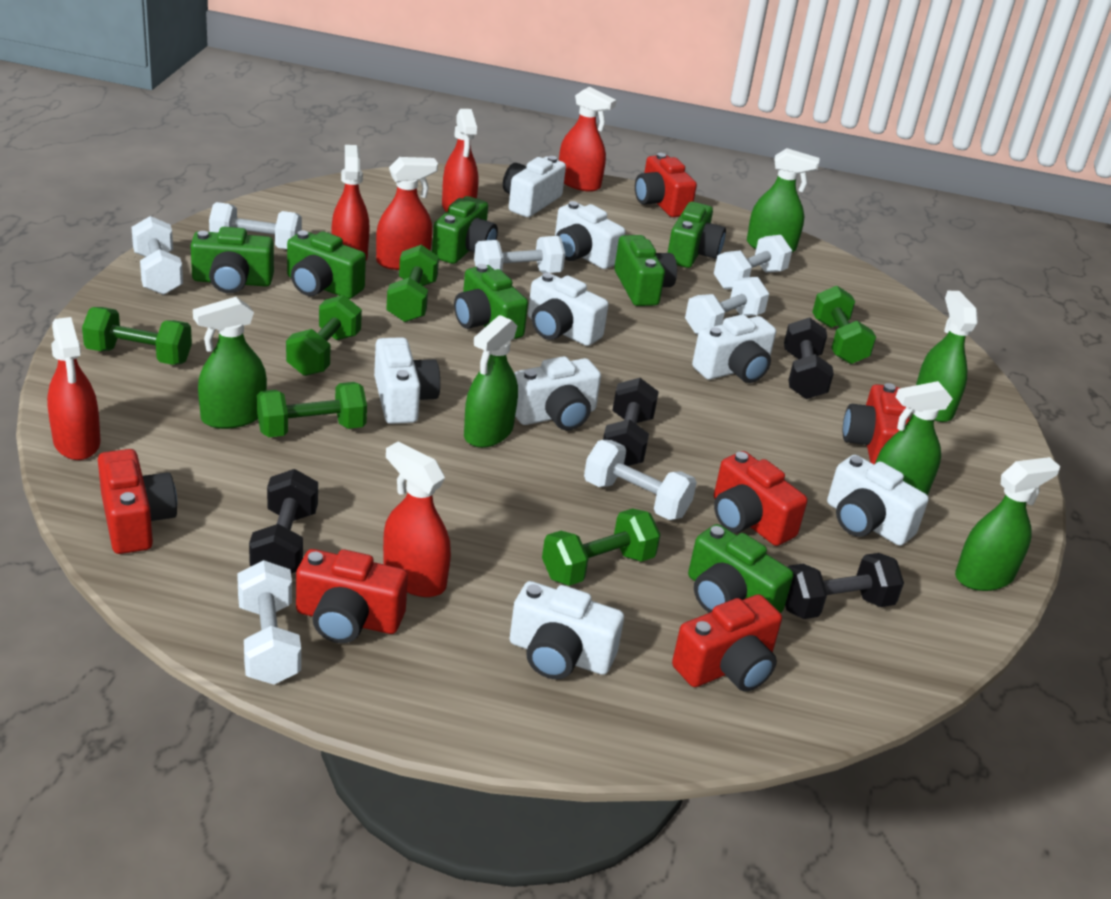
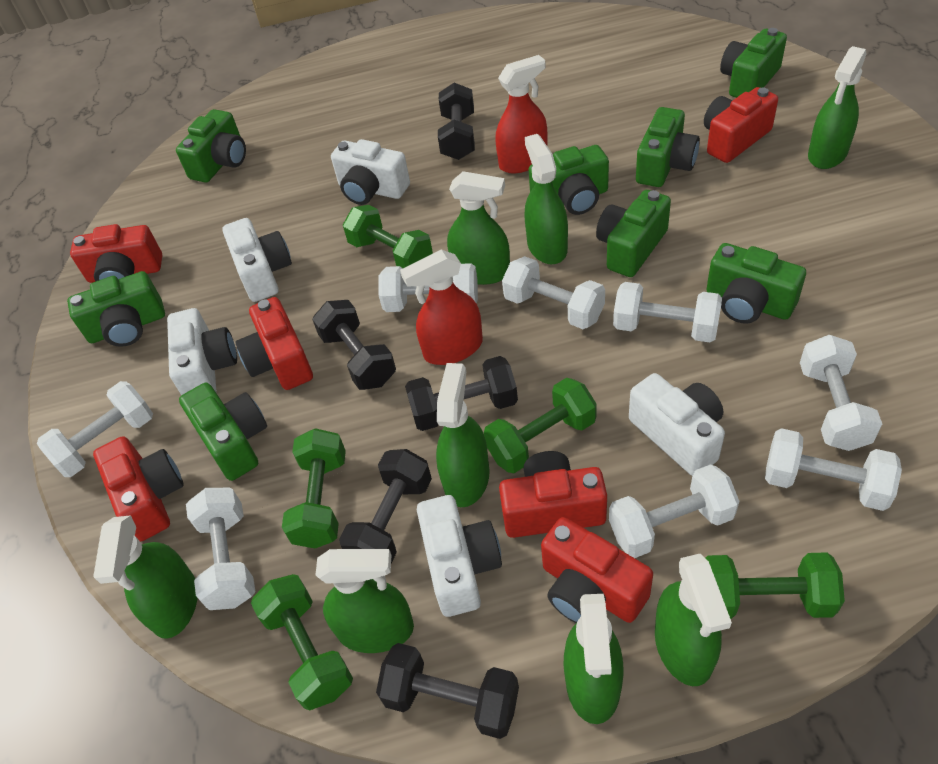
black dumbbell: 4 -> 5
green camera: 7 -> 8
green dumbbell: 6 -> 5
green spray bottle: 6 -> 8
red spray bottle: 6 -> 2
white camera: 8 -> 5
white dumbbell: 7 -> 8

